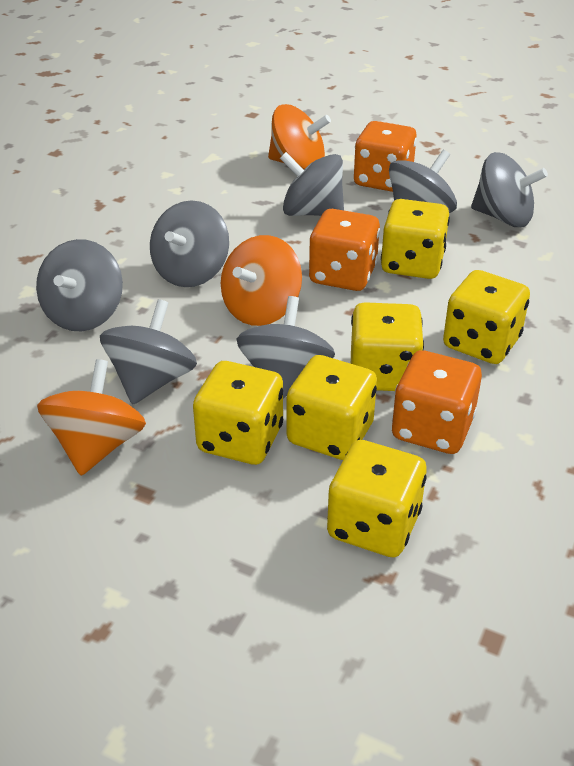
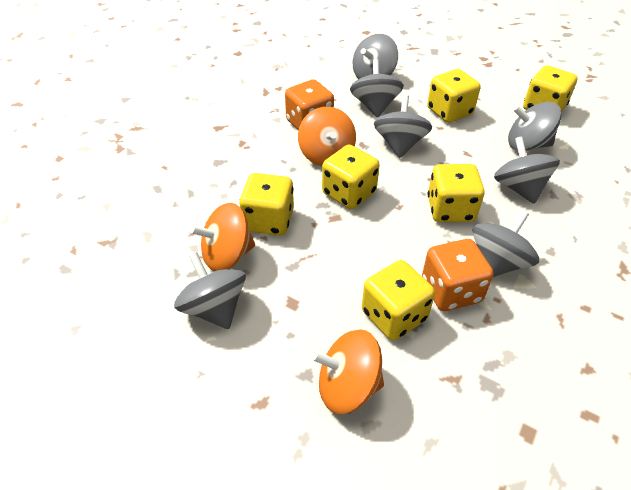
orange dice: 3 -> 2

